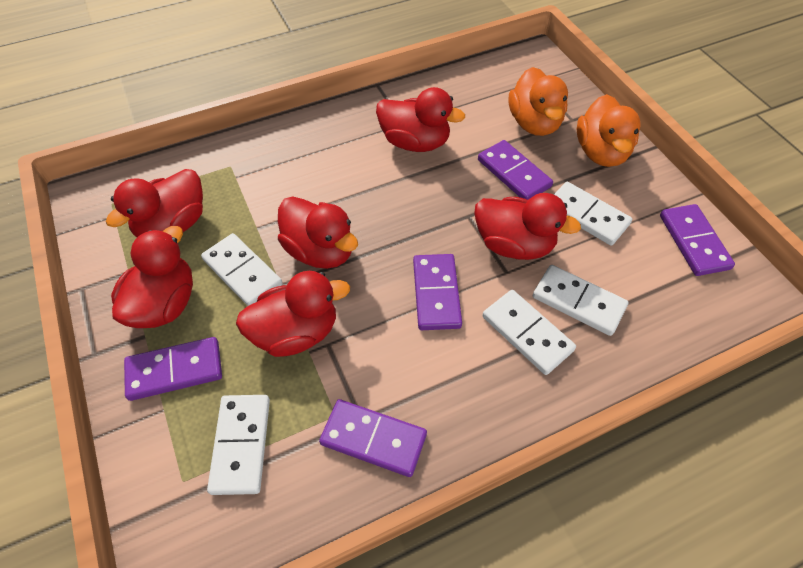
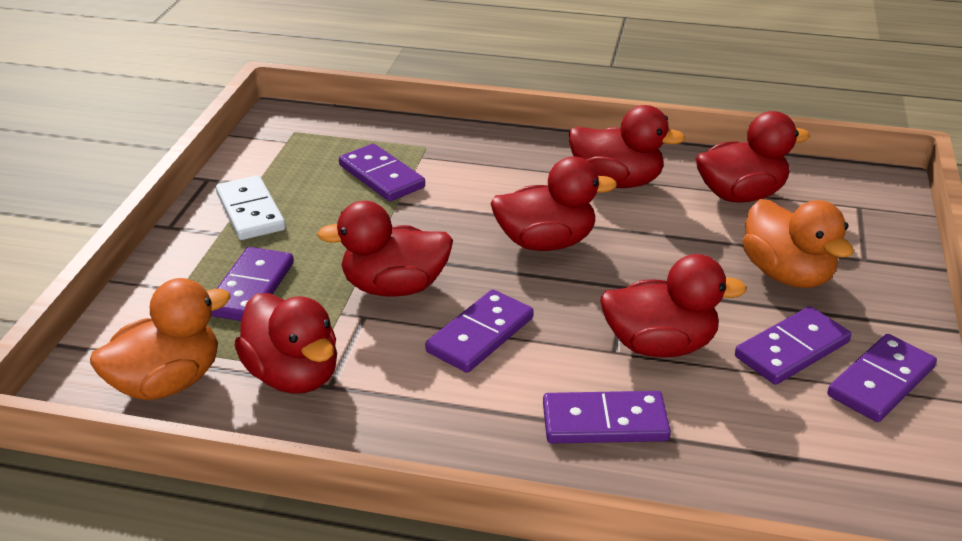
purple domino: 5 -> 6
white domino: 5 -> 1

